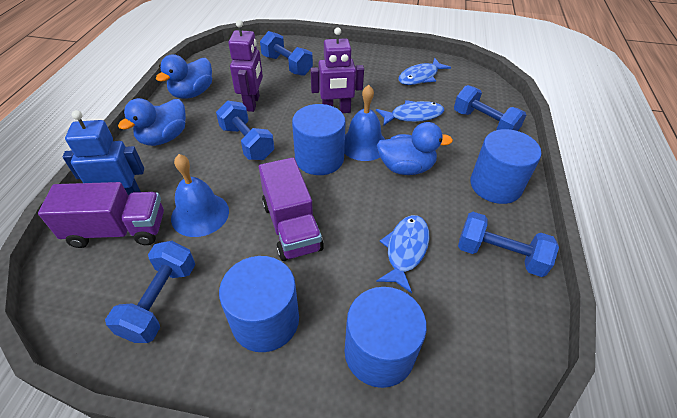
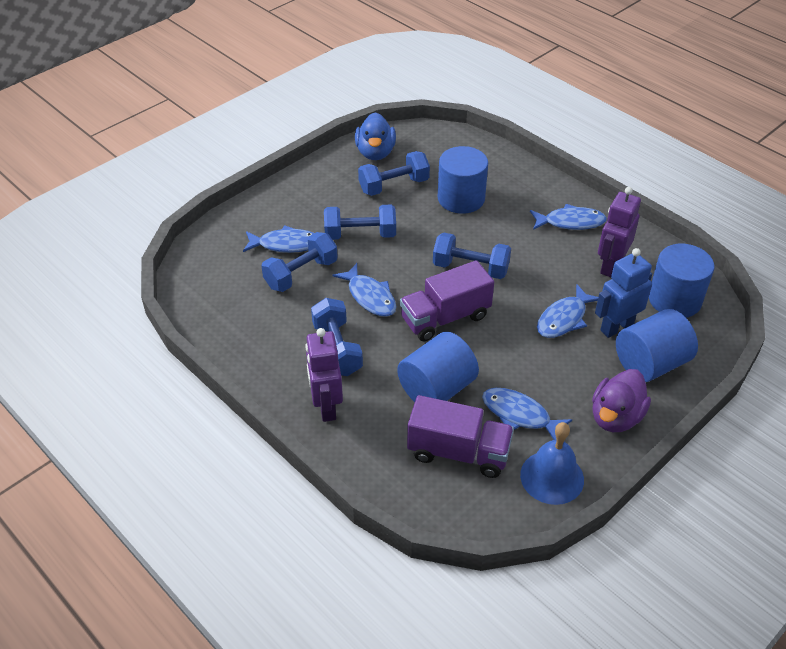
blue bell: 2 -> 1
blue duck: 3 -> 1
blue fish: 3 -> 5
purple duck: 0 -> 1

